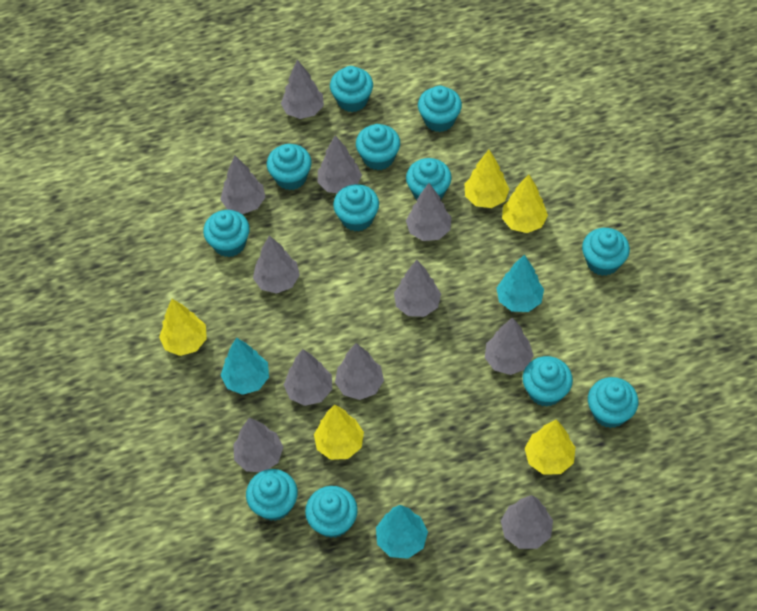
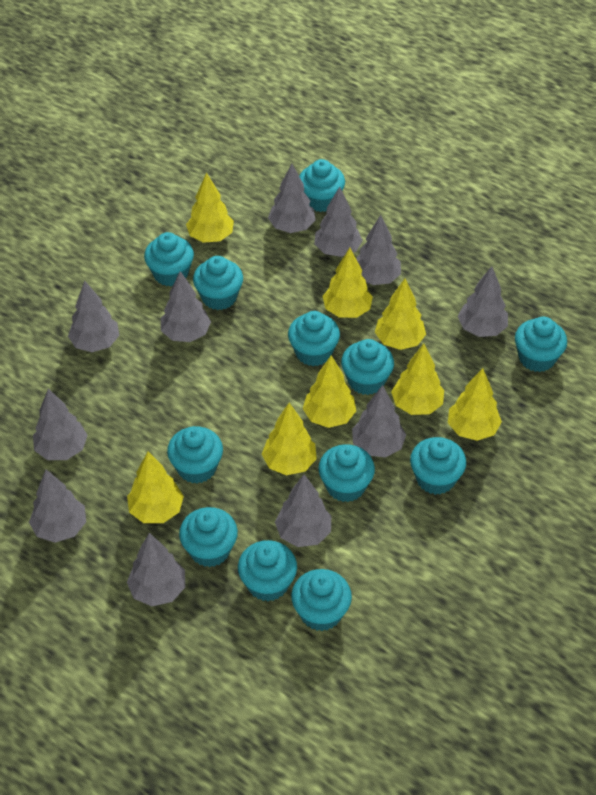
turquoise tree: 3 -> 0
yellow tree: 5 -> 8

